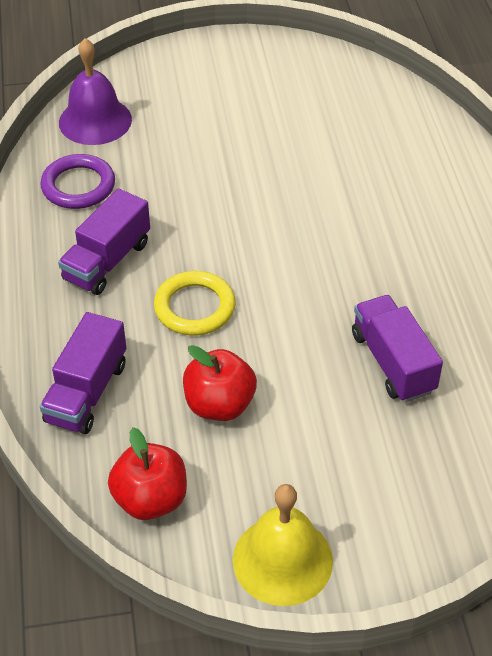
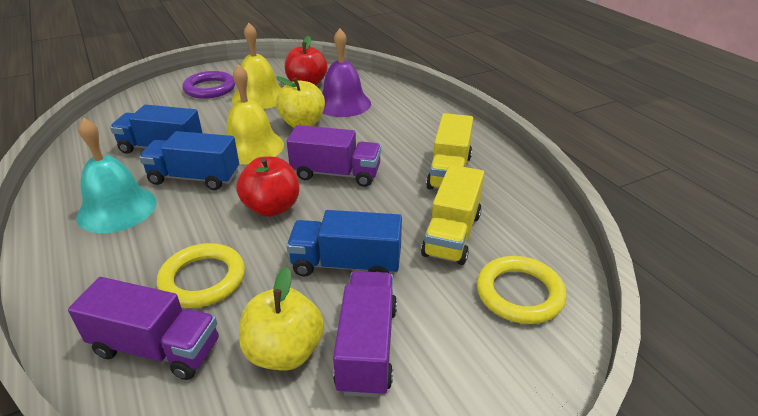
blue truck: 0 -> 3
turquoise bell: 0 -> 1
yellow apple: 0 -> 2
yellow bell: 1 -> 2
yellow ring: 1 -> 2
yellow truck: 0 -> 2

